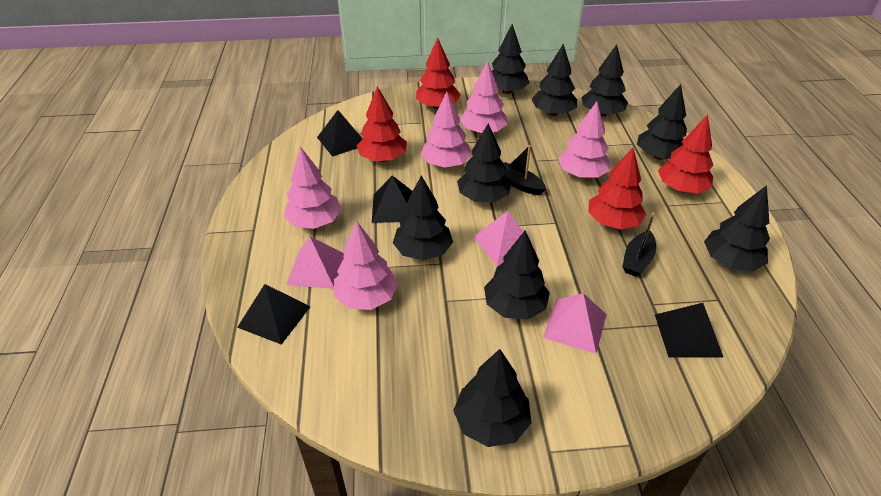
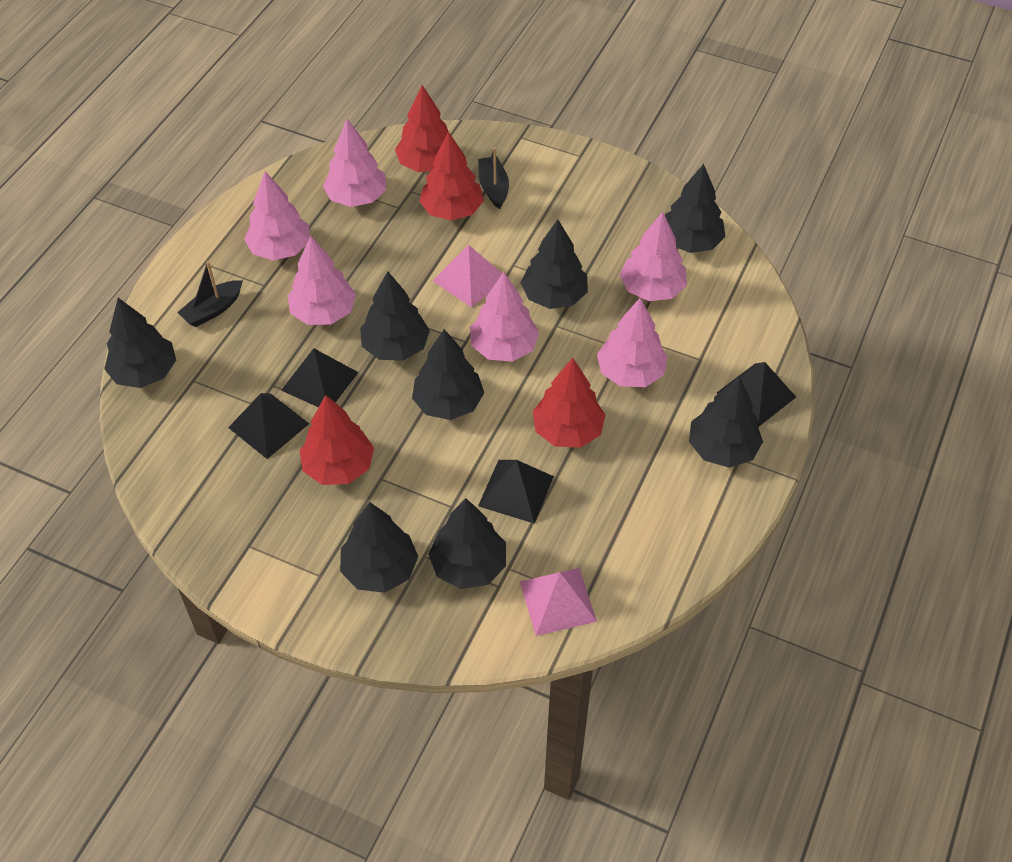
black tree: 9 -> 8
pink pyramid: 3 -> 2
pink tree: 5 -> 6

